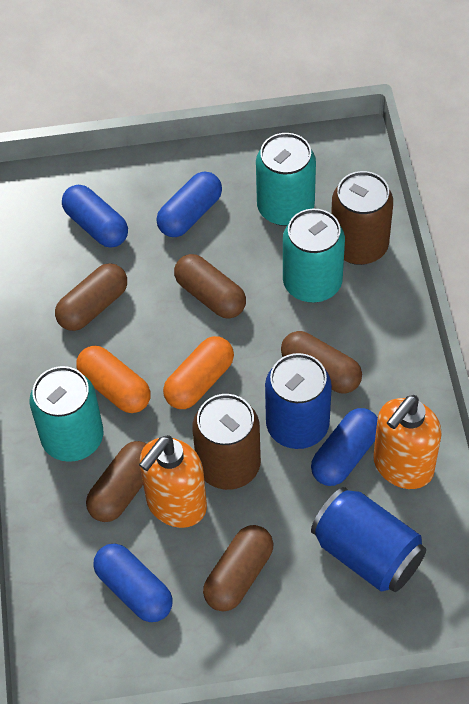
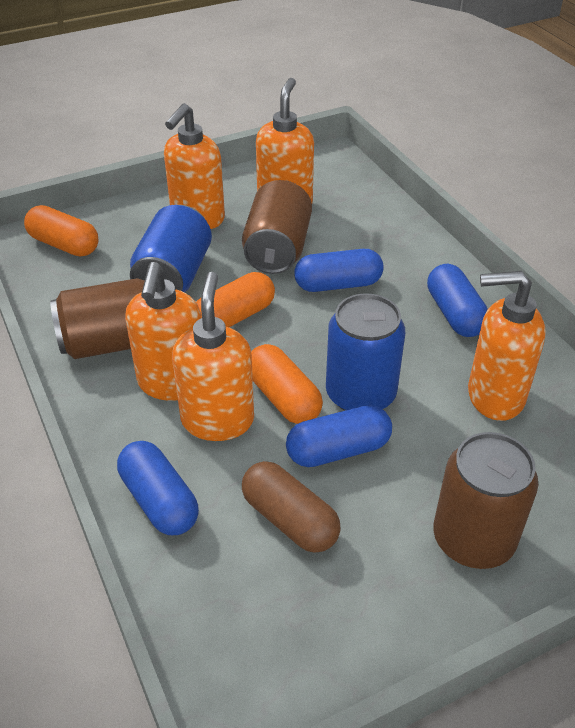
brown can: 2 -> 3
brown capsule: 5 -> 1
orange capsule: 2 -> 3
orange soap dispenser: 2 -> 5
turquoise can: 3 -> 0

